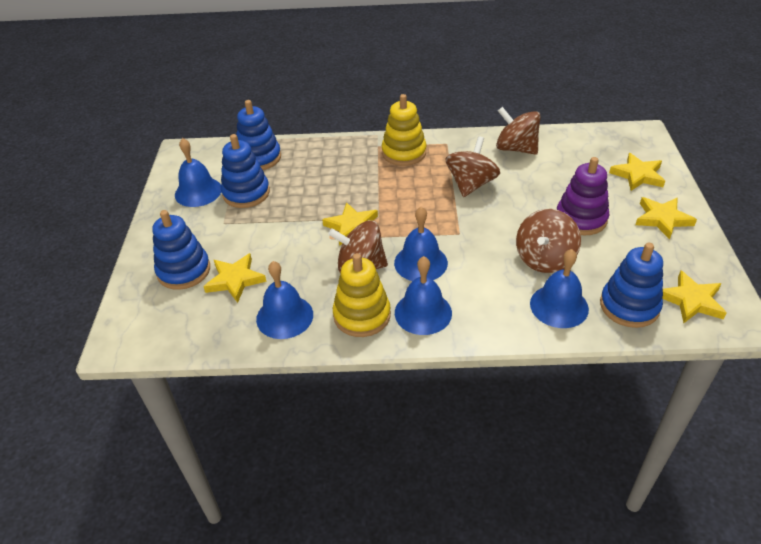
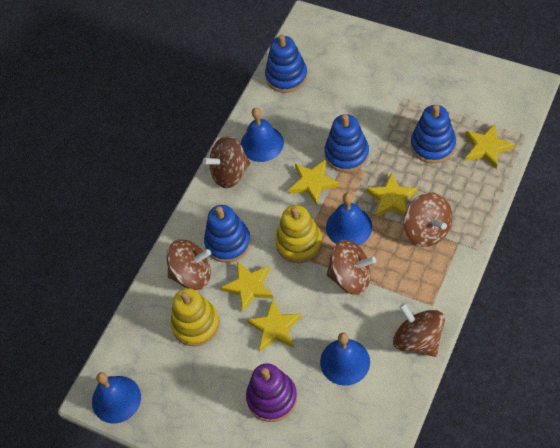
blue bell: 5 -> 4
brown spinning top: 4 -> 5

